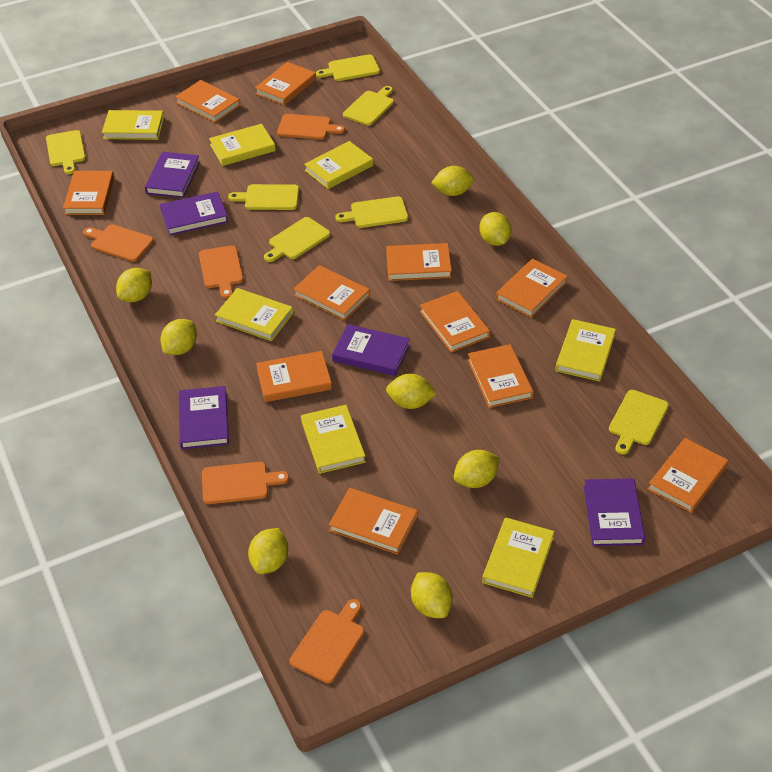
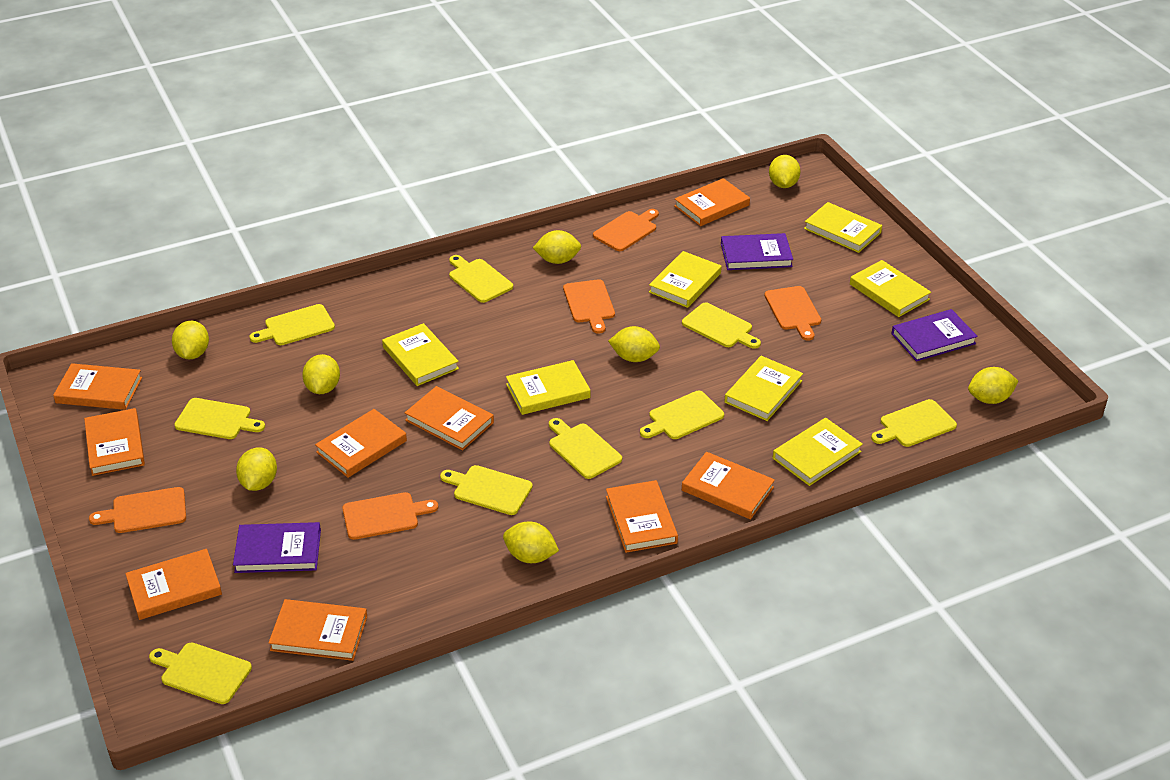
orange book: 11 -> 9
purple book: 5 -> 3
yellow cutting board: 7 -> 9

